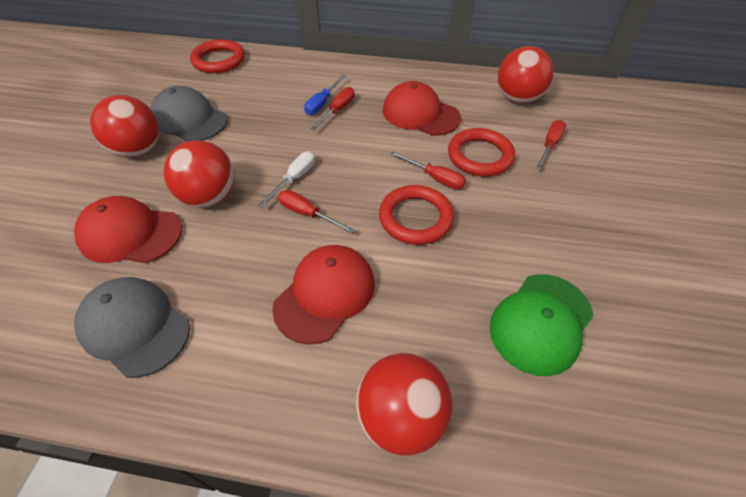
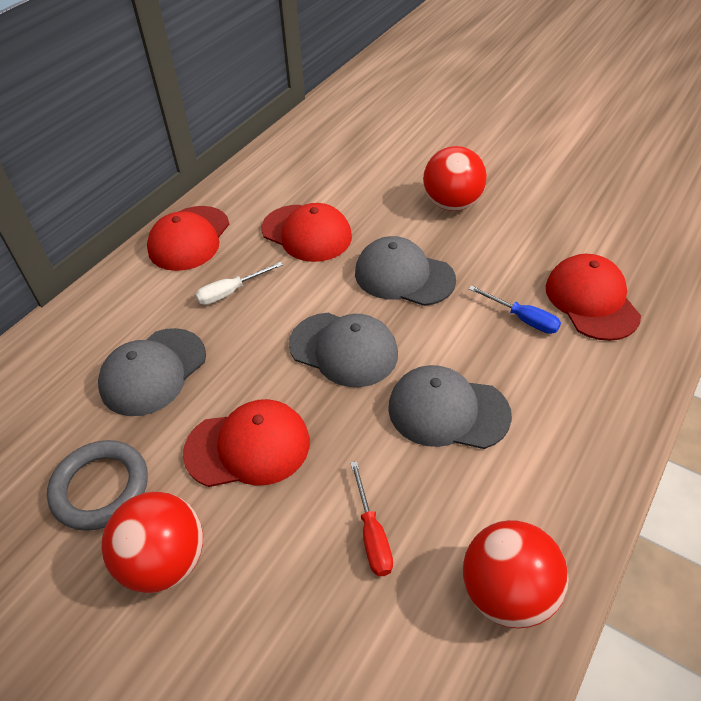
green cap: 1 -> 0
grey cap: 2 -> 4
grey ring: 0 -> 1
red ball: 4 -> 3
red cap: 3 -> 4
red ring: 3 -> 0
red screwdriver: 4 -> 1

